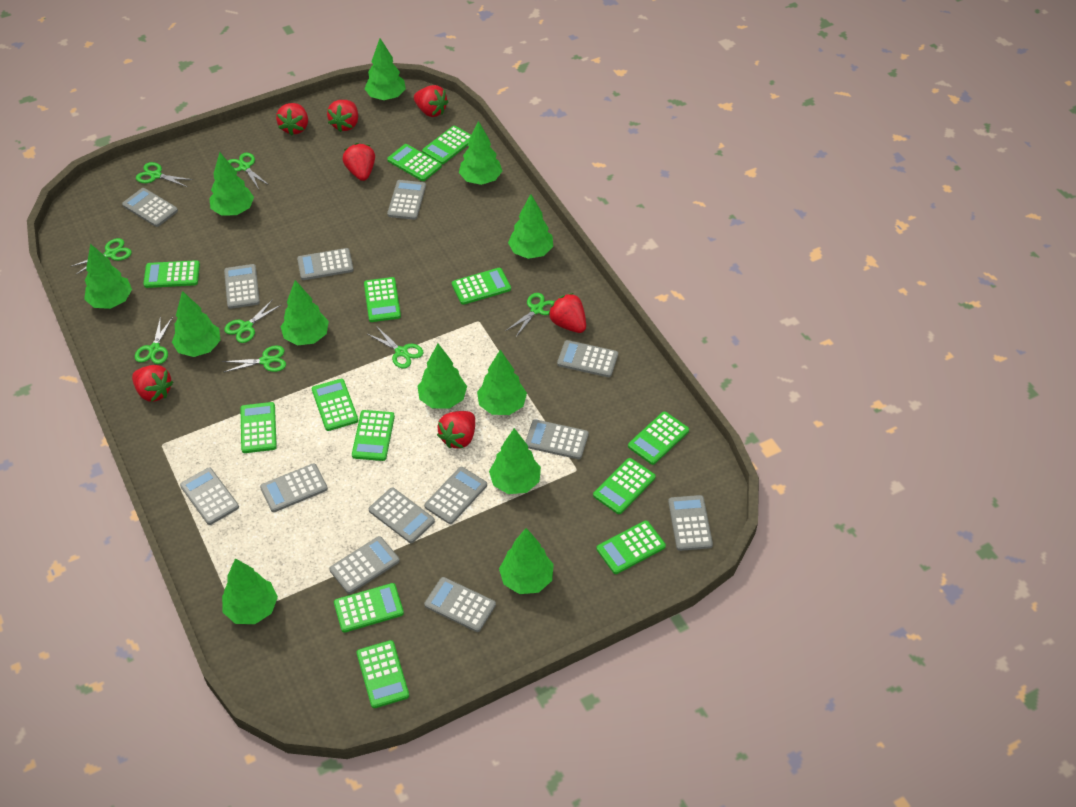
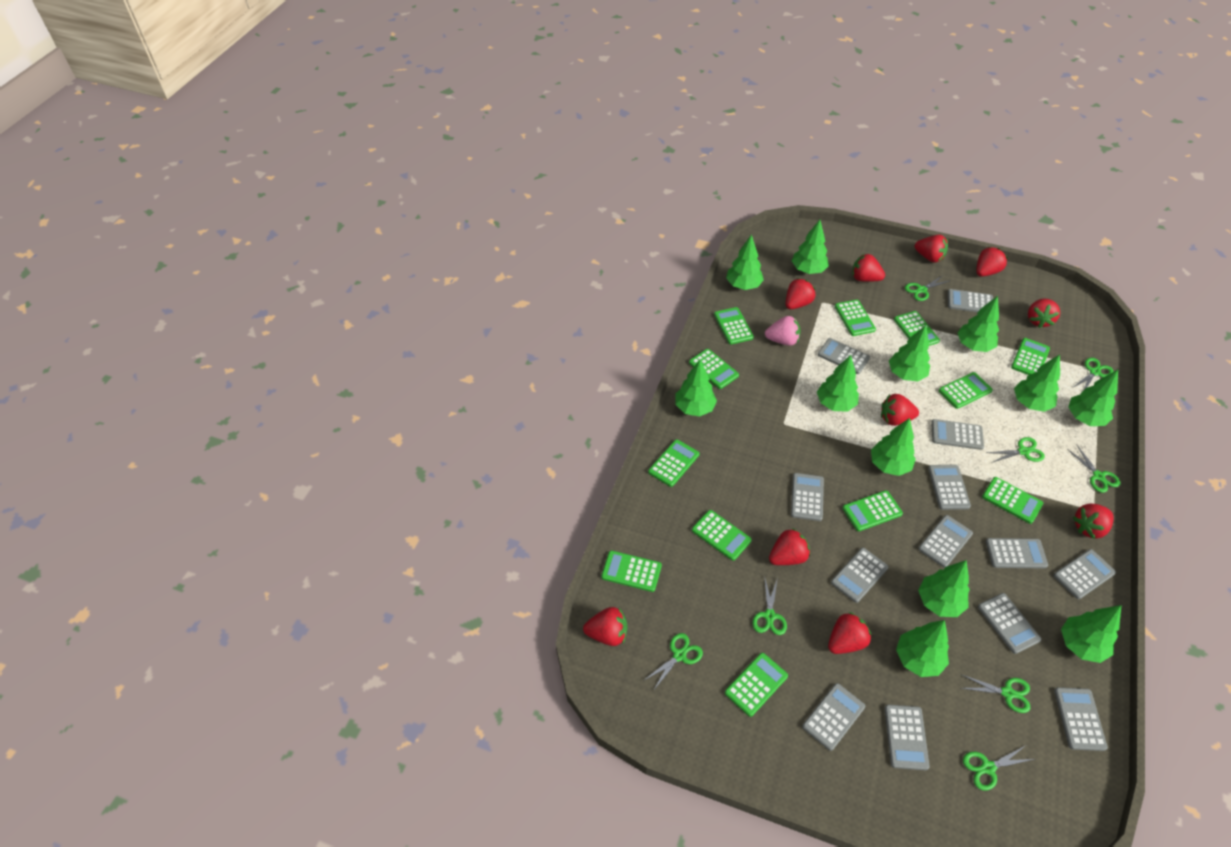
green calculator: 13 -> 12
pink strawberry: 0 -> 1
red strawberry: 7 -> 10

